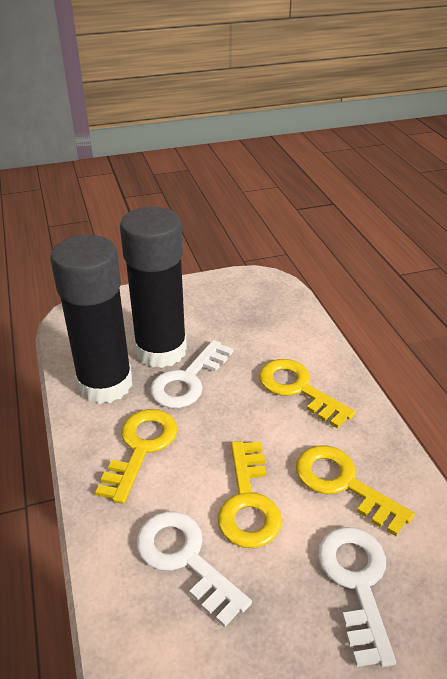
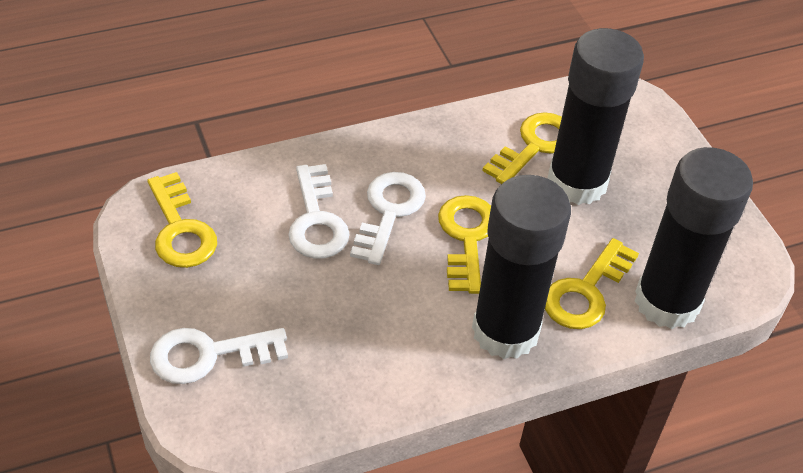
black glue stick: 2 -> 3

